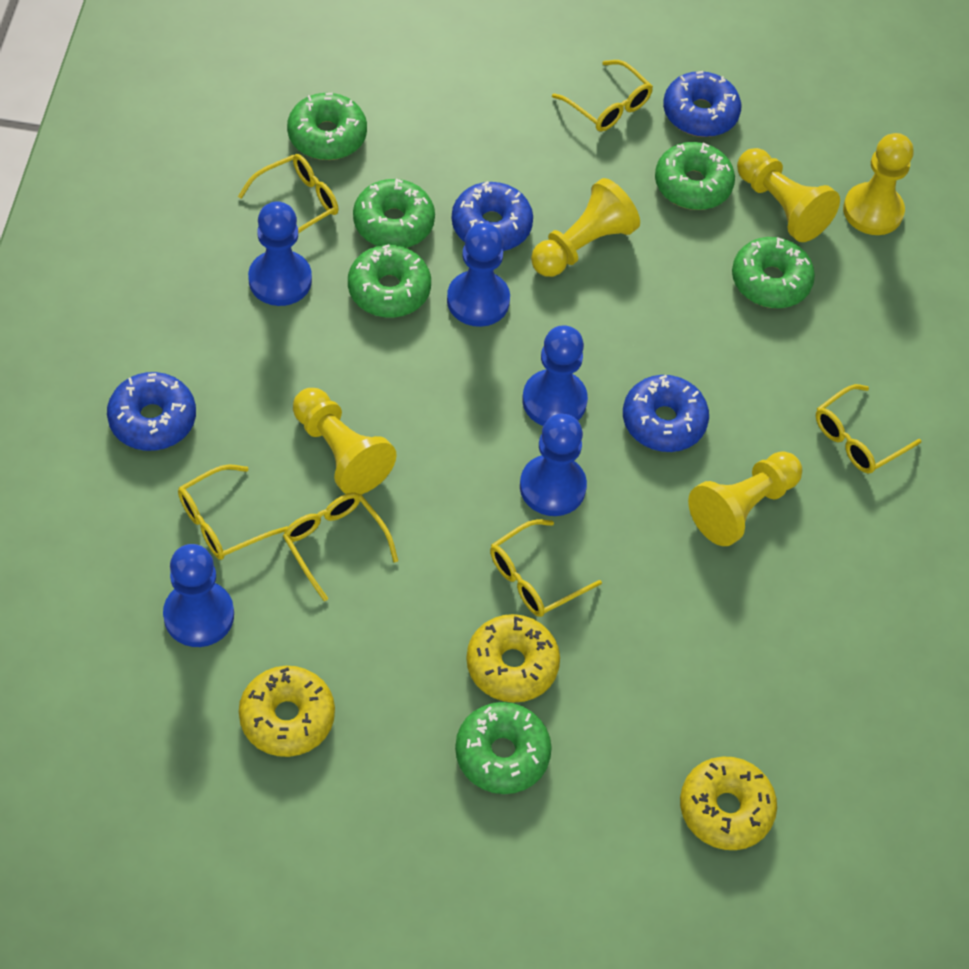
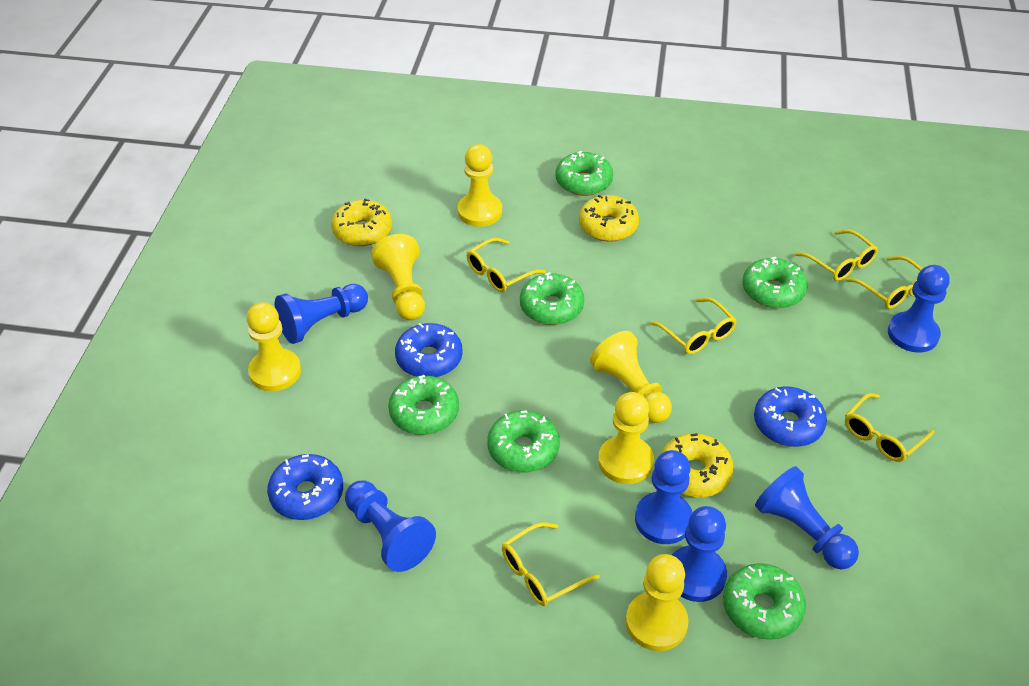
blue donut: 4 -> 3
blue pawn: 5 -> 6
yellow pawn: 5 -> 6

